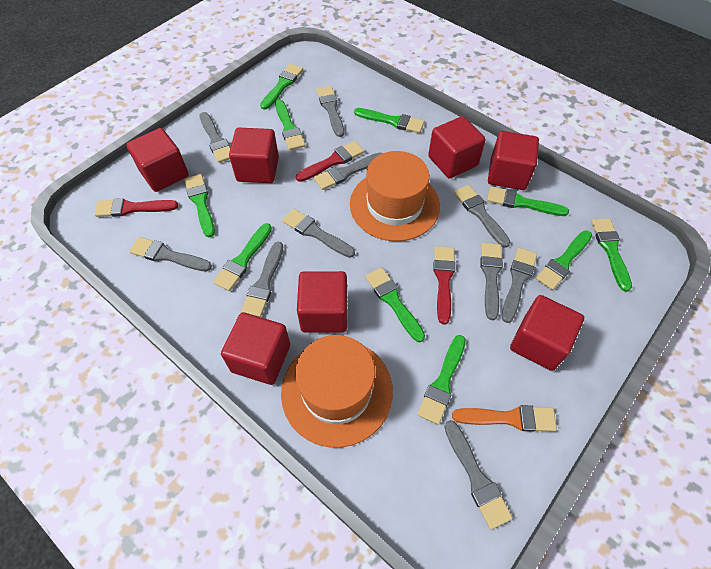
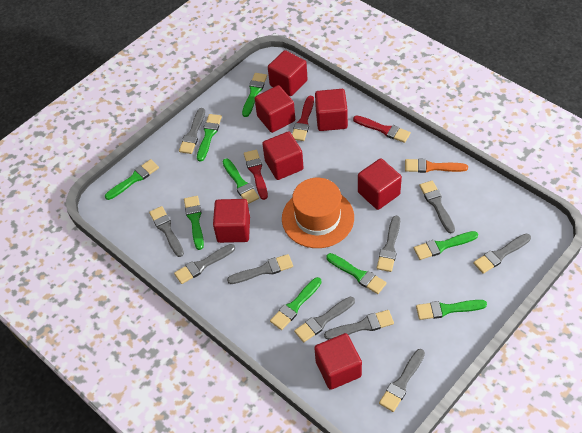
green brush: 10 -> 9
orange hat: 2 -> 1

